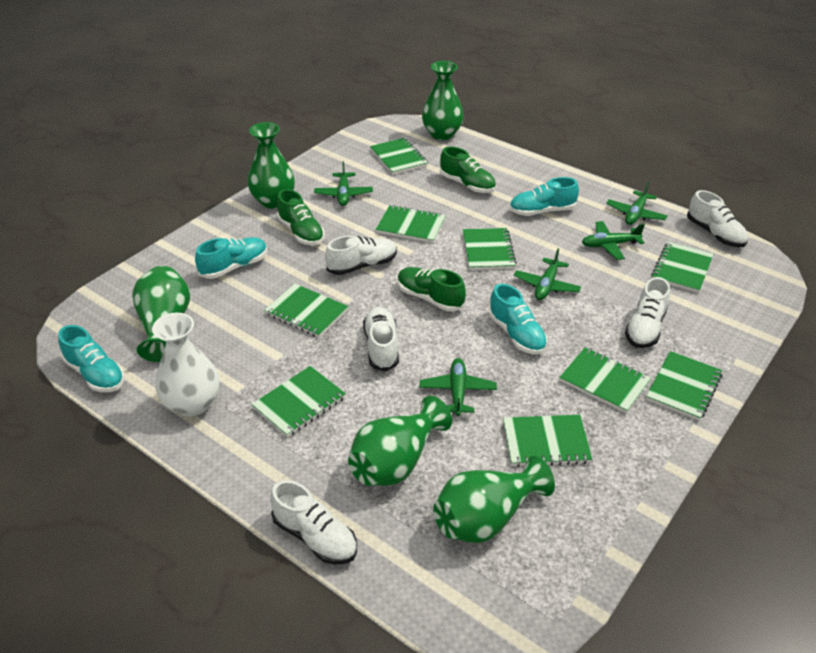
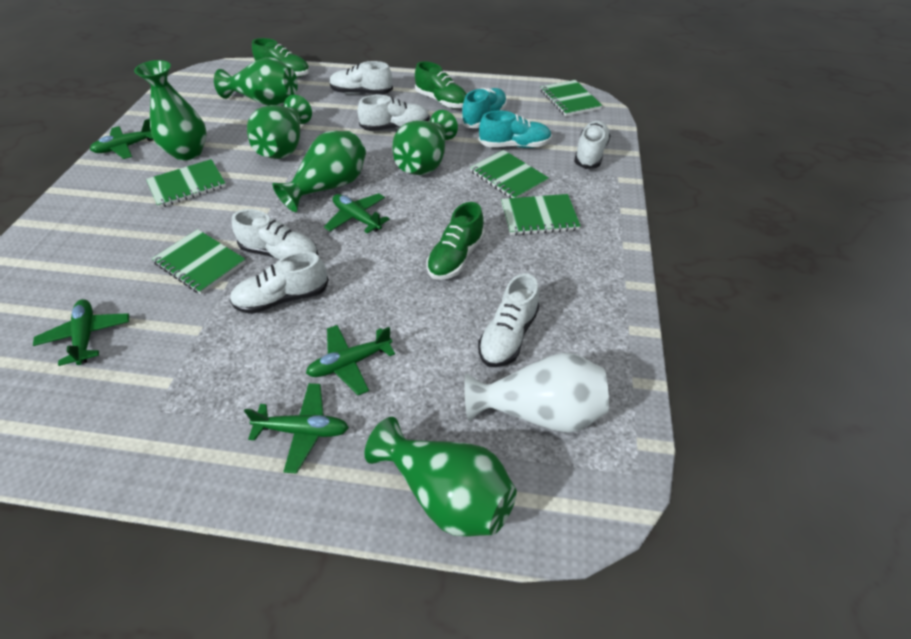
green notebook: 9 -> 5
green vase: 5 -> 6
turquoise shoe: 4 -> 2
white shoe: 5 -> 6

